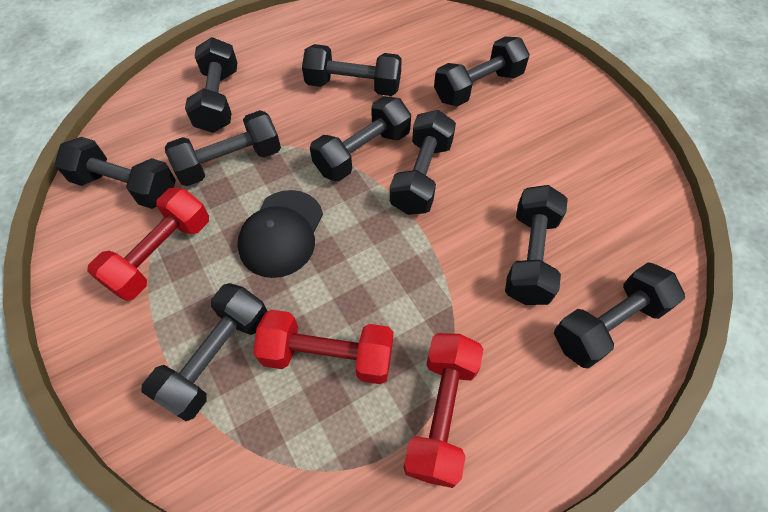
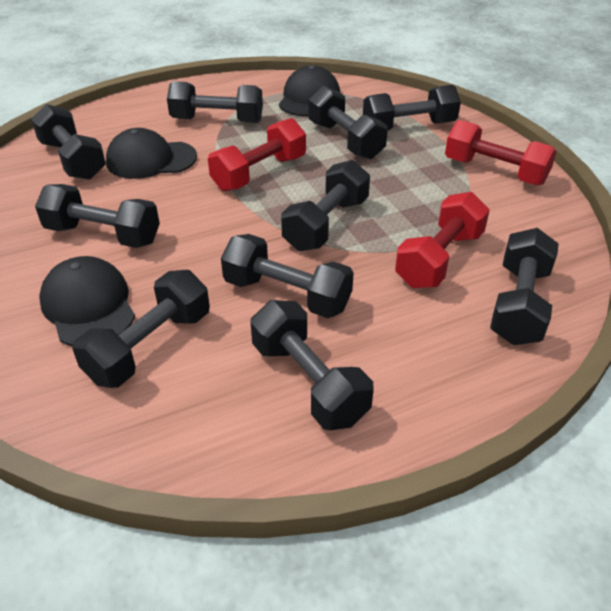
black cap: 1 -> 3

